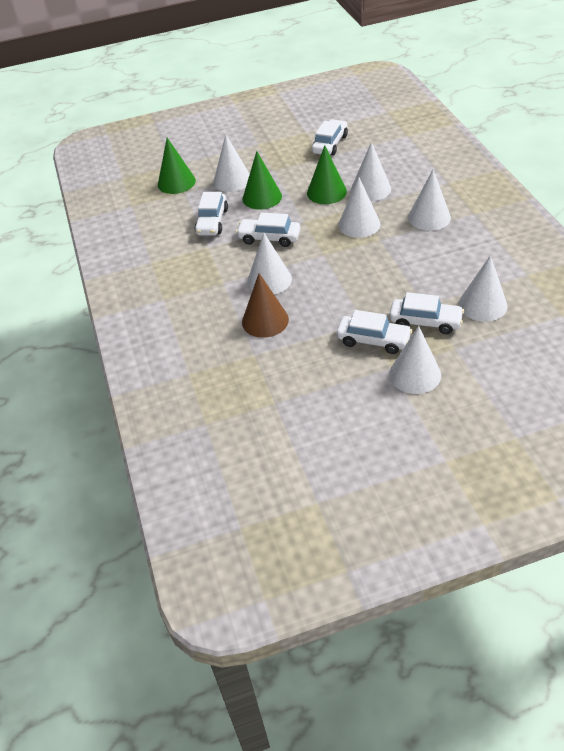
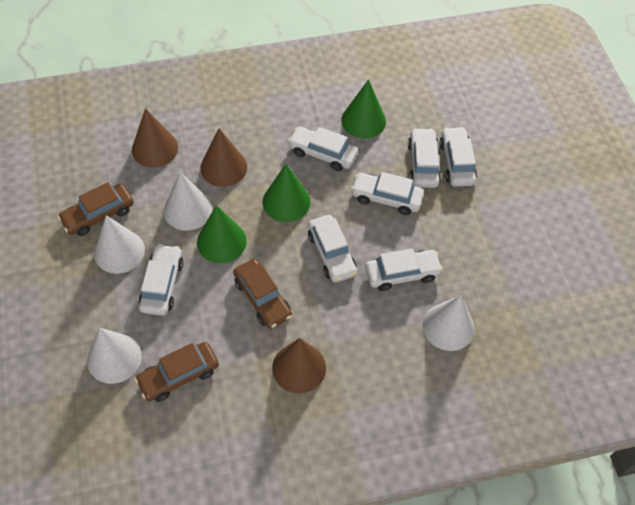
brown car: 0 -> 3
brown cone: 1 -> 3
white car: 5 -> 7
white cone: 7 -> 4

